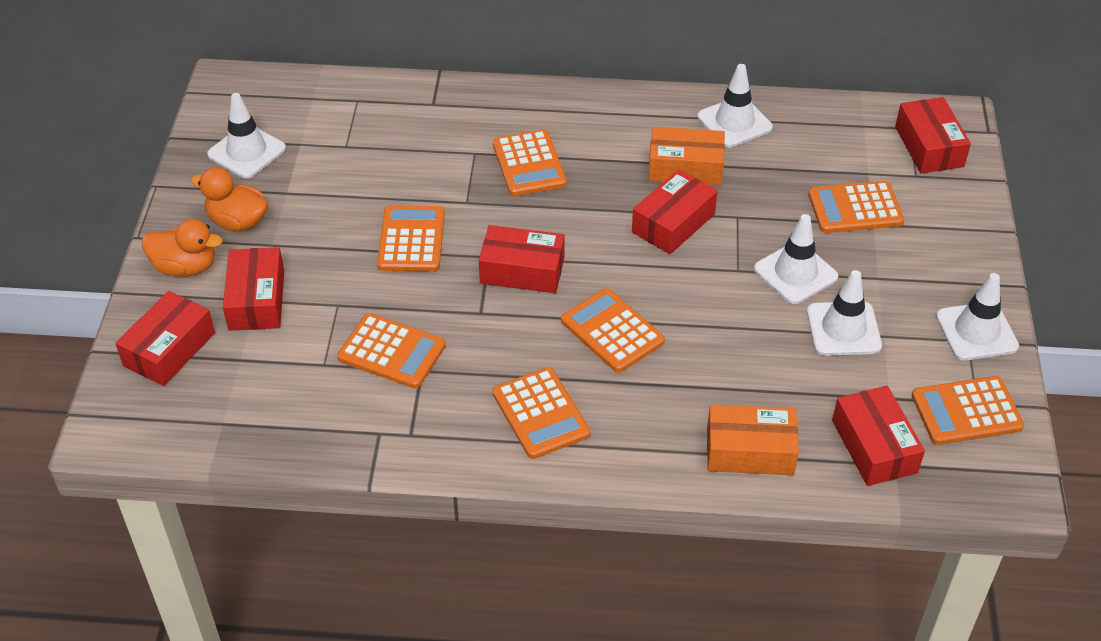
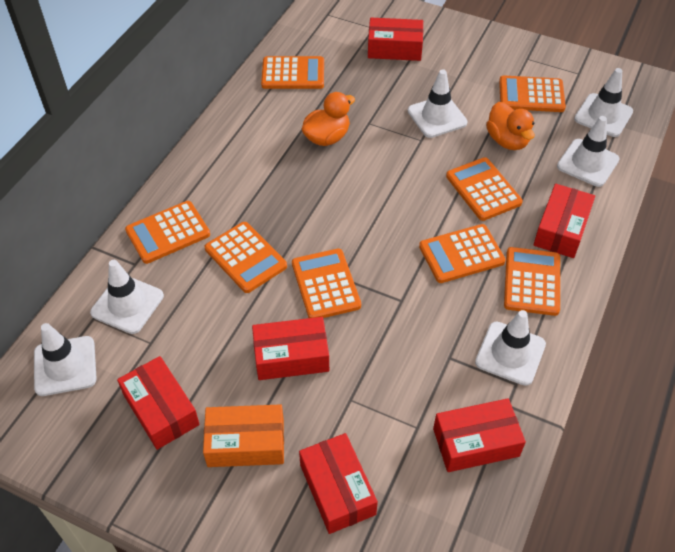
orange box: 2 -> 1
orange calculator: 7 -> 8
white traffic cone: 5 -> 6

